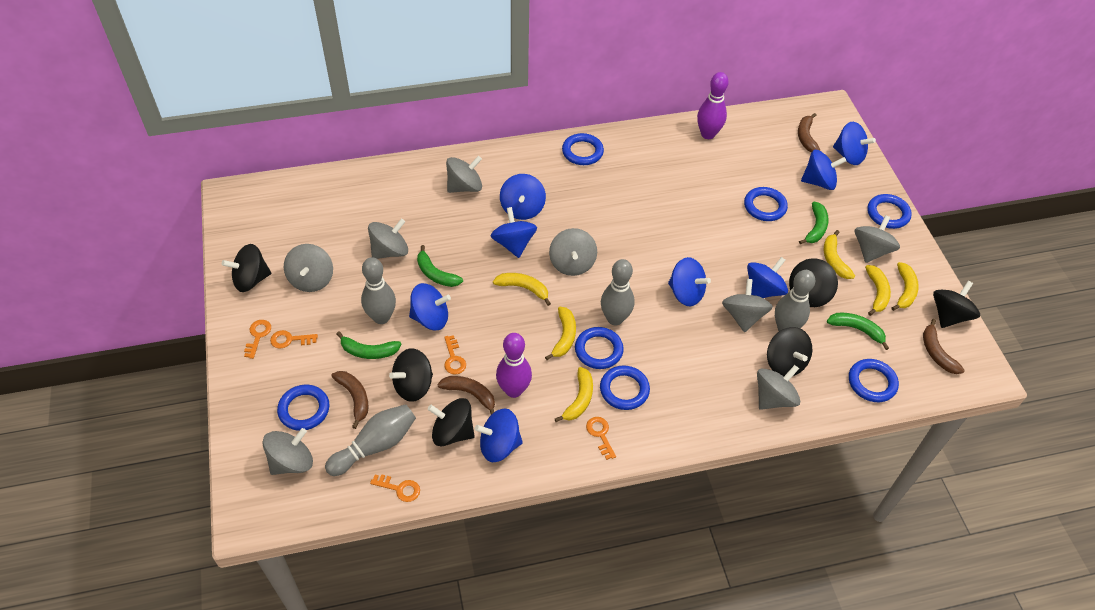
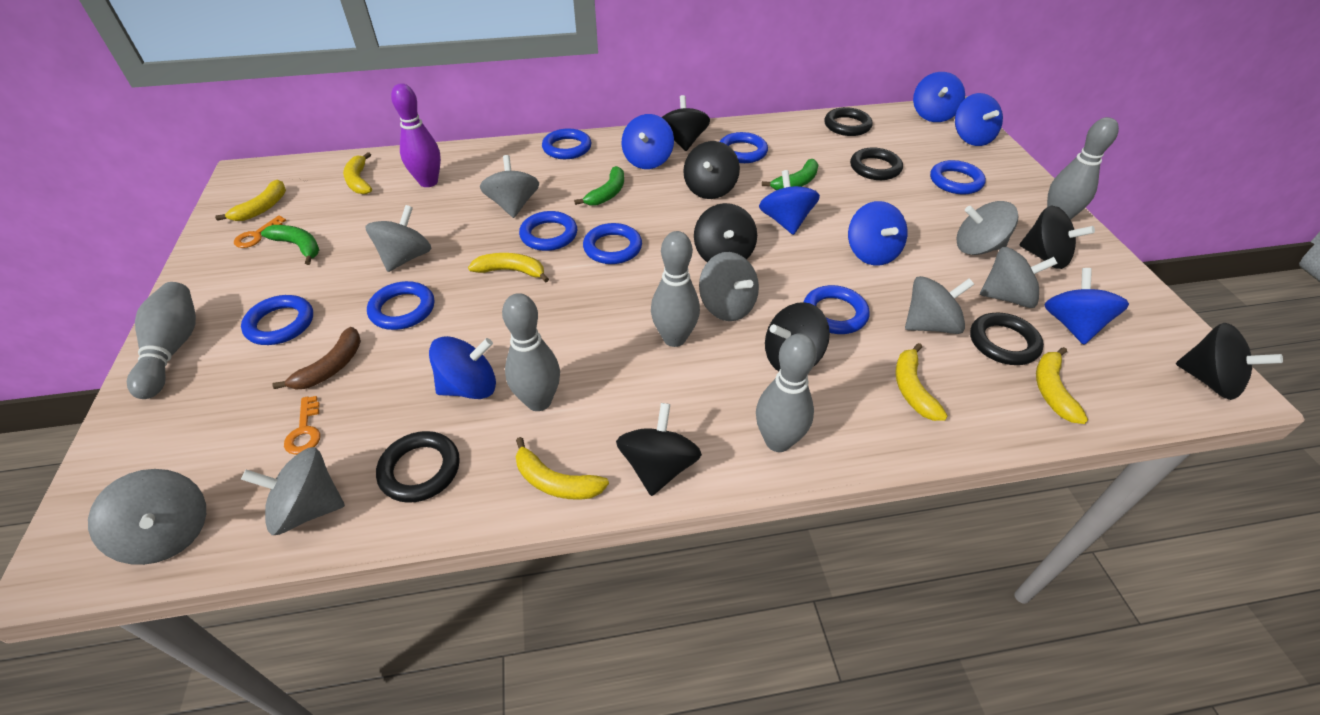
black ring: 0 -> 4
black spinning top: 6 -> 7
blue ring: 7 -> 8
blue spinning top: 8 -> 7
brown banana: 4 -> 1
green banana: 4 -> 3
grey bowling pin: 4 -> 5
orange key: 5 -> 2
purple bowling pin: 2 -> 1

